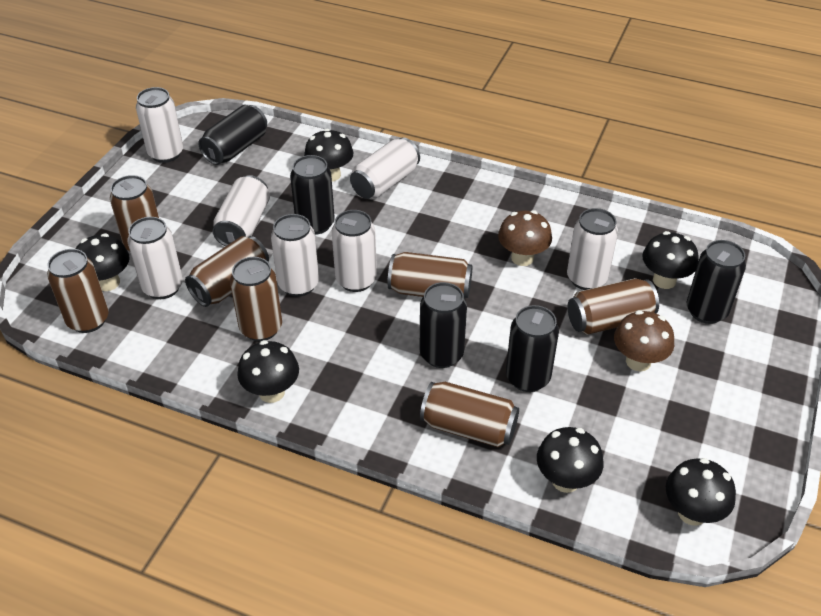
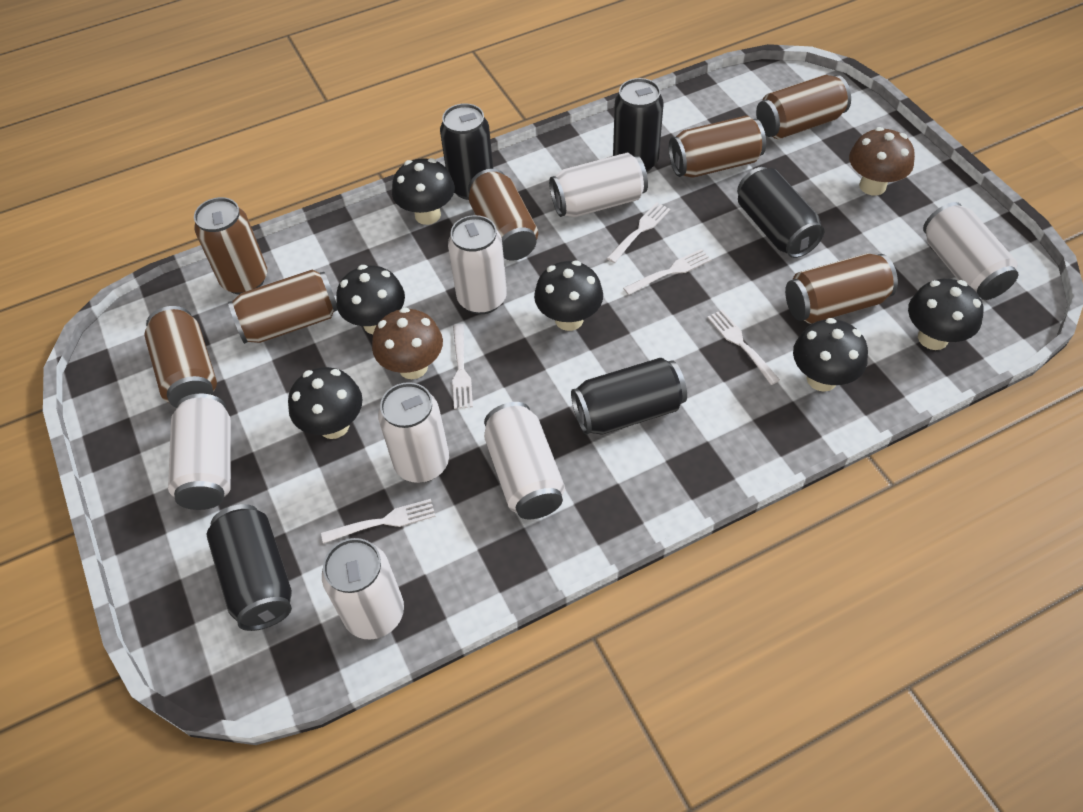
white fork: 0 -> 5

